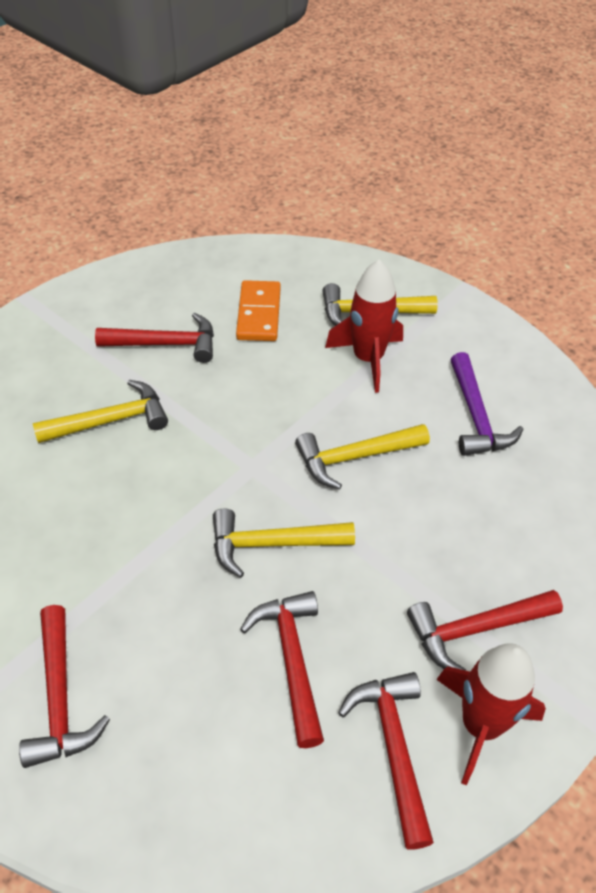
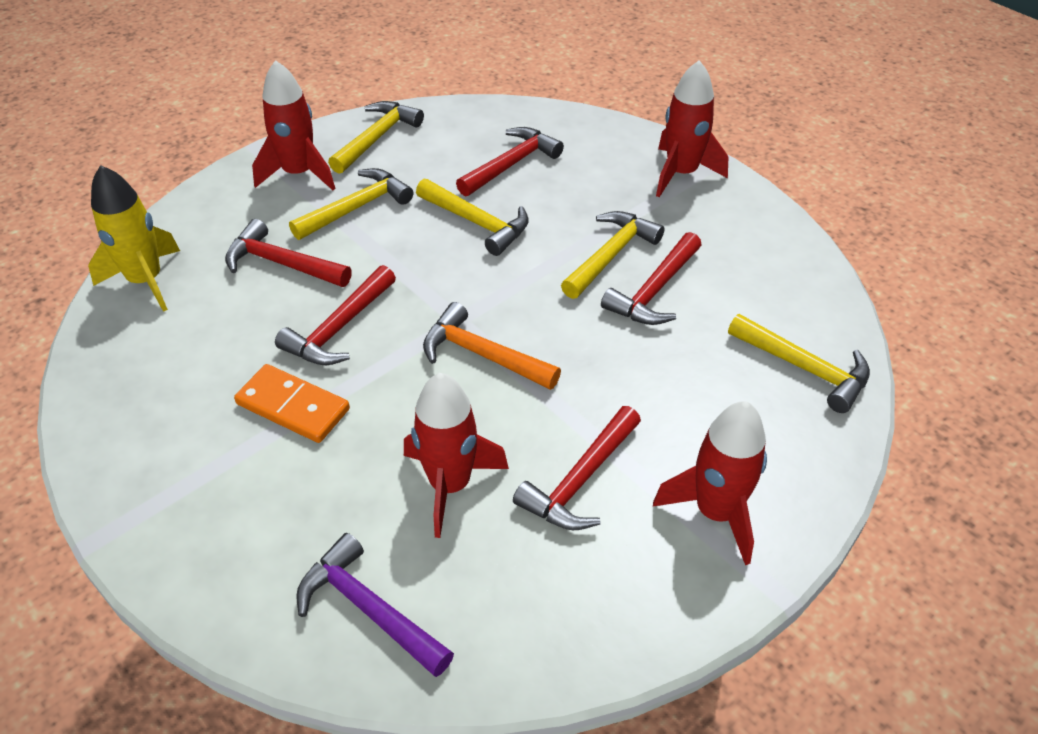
orange hammer: 0 -> 1
red rocket: 2 -> 4
yellow hammer: 4 -> 5
yellow rocket: 0 -> 1

